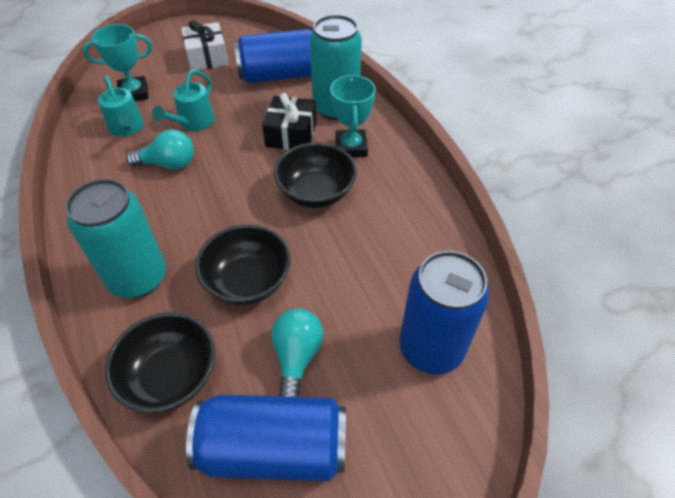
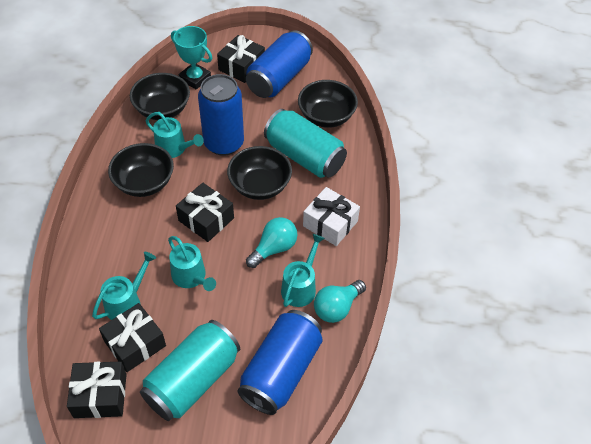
black bowl: 3 -> 4
black gift: 1 -> 4
turquoise trophy: 2 -> 1
turquoise watering can: 2 -> 4

